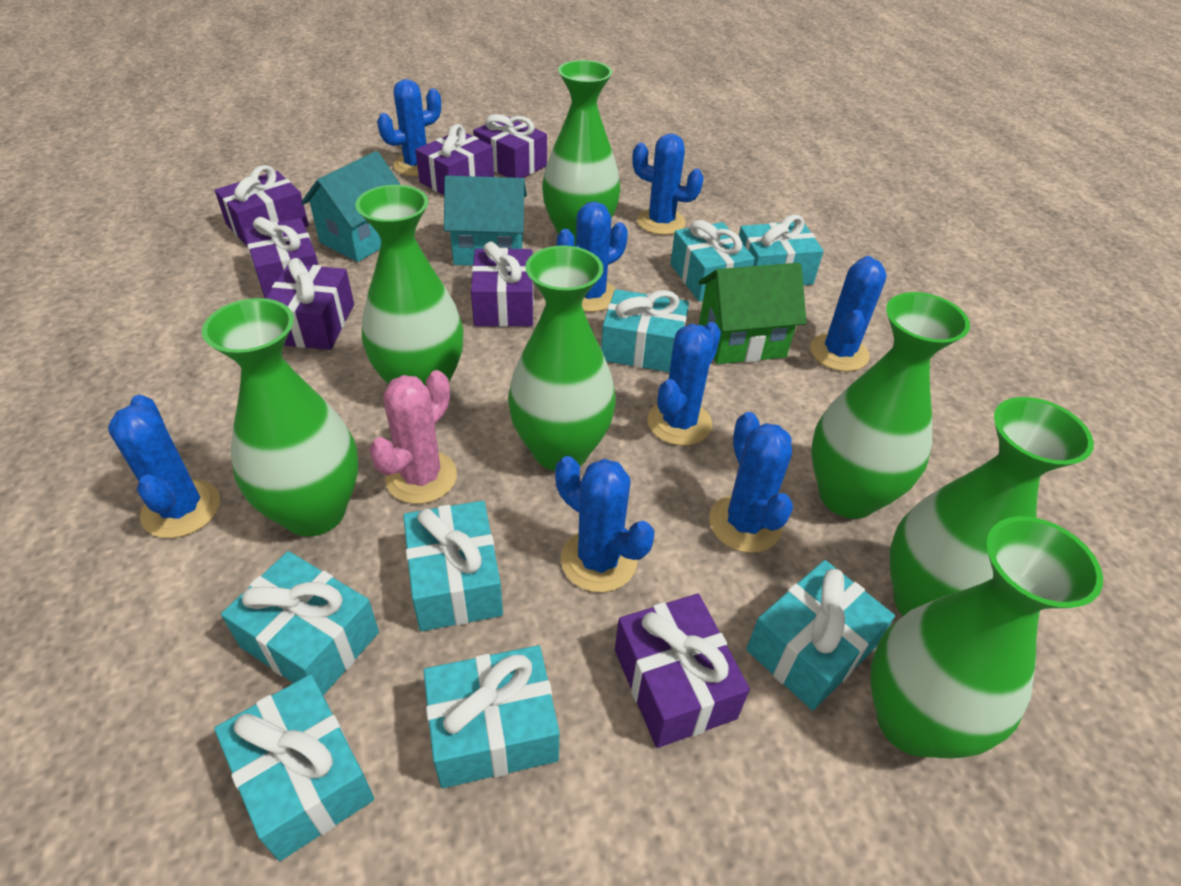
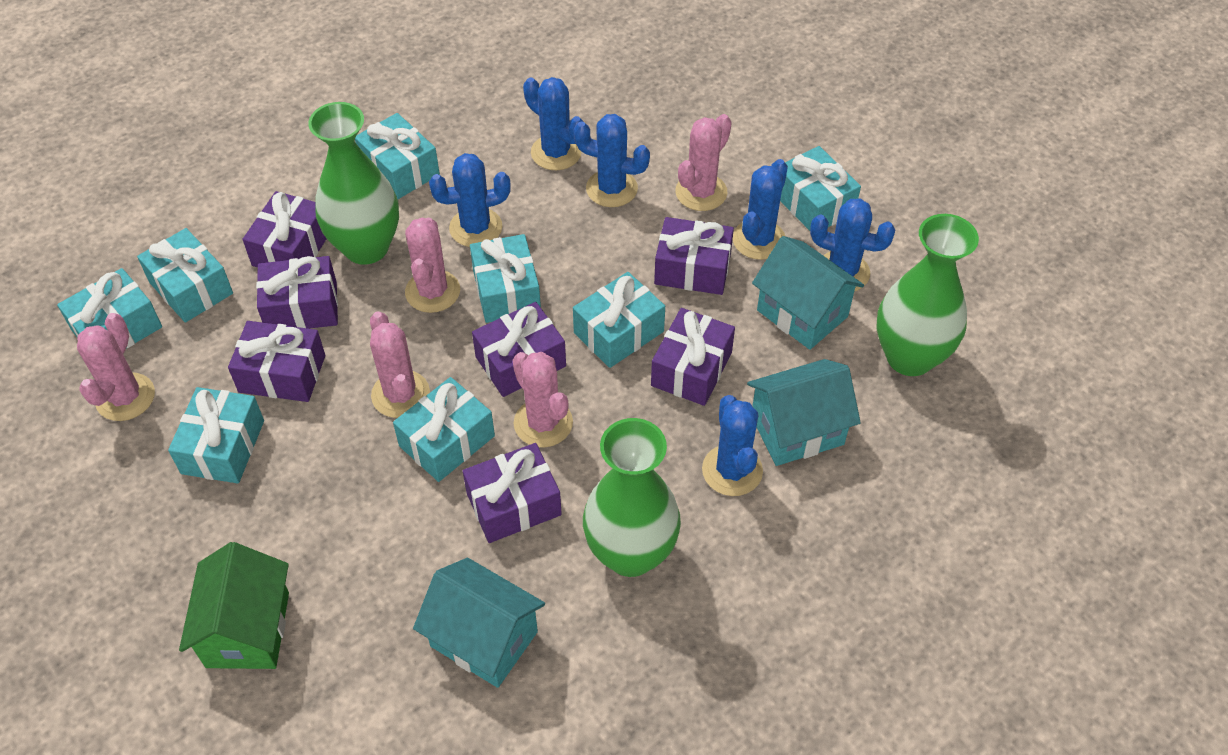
blue cactus: 8 -> 6
green vase: 7 -> 3
pink cactus: 1 -> 5
turquoise house: 2 -> 3

